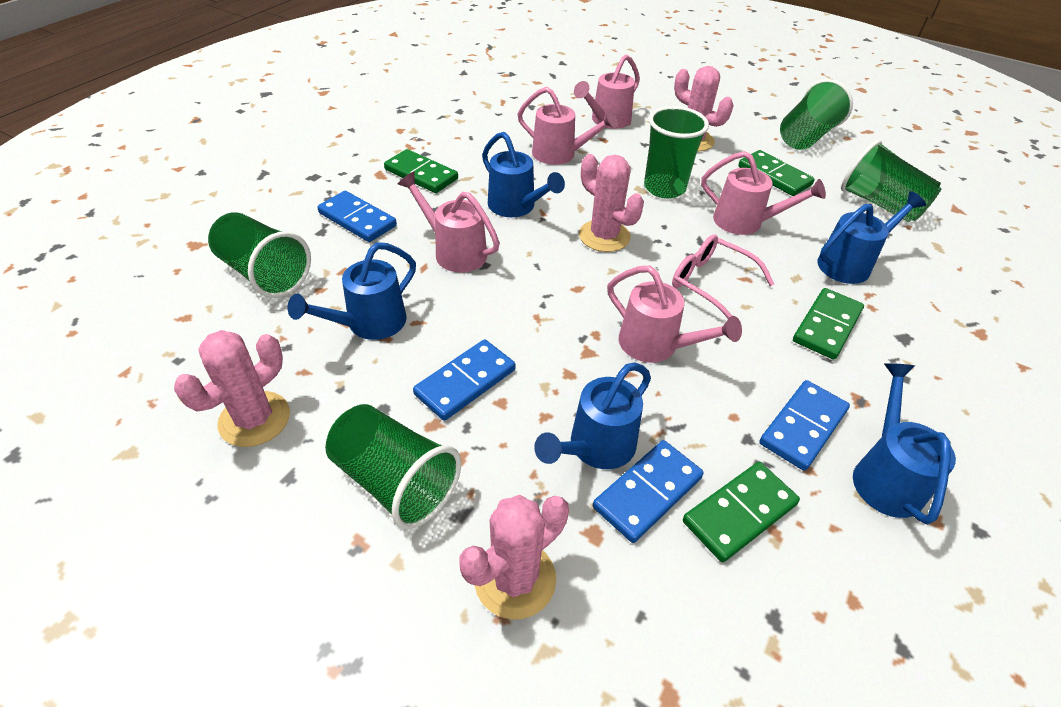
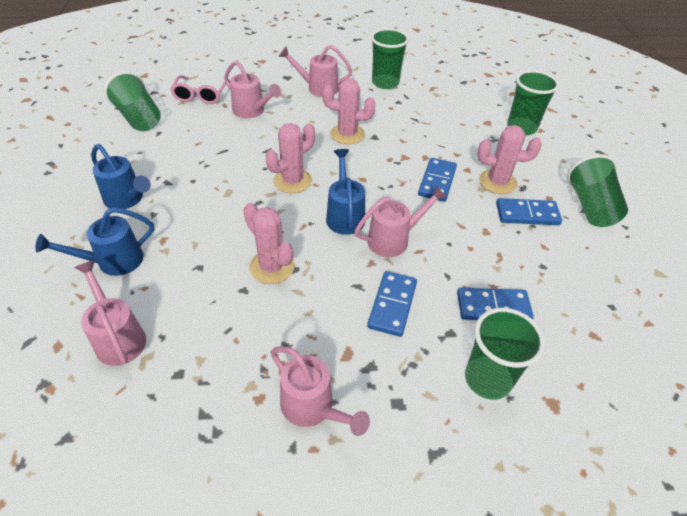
blue watering can: 5 -> 3
green domino: 4 -> 0

